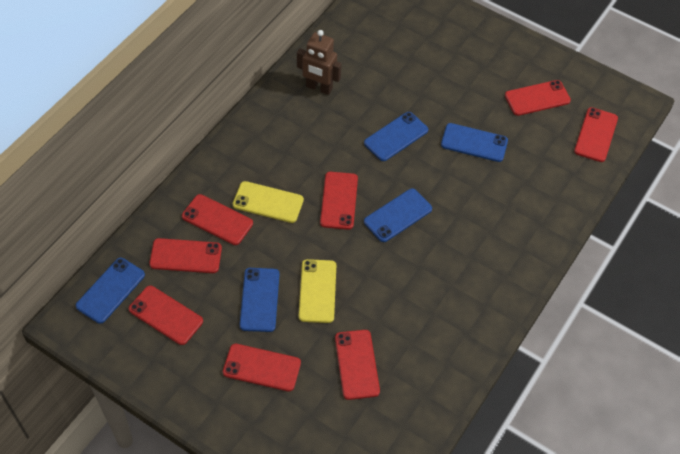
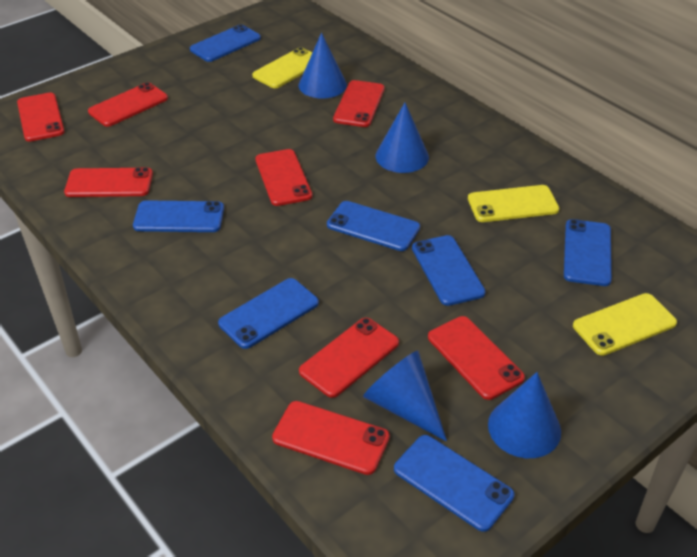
blue cone: 0 -> 4
blue phone: 5 -> 7
brown robot: 1 -> 0
yellow phone: 2 -> 3

